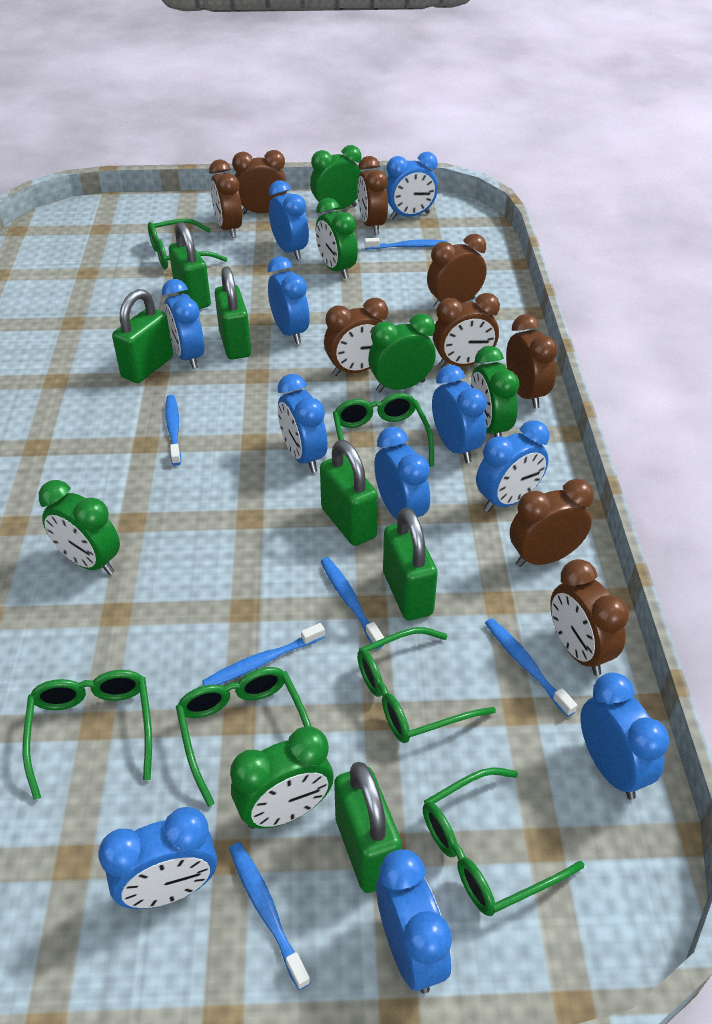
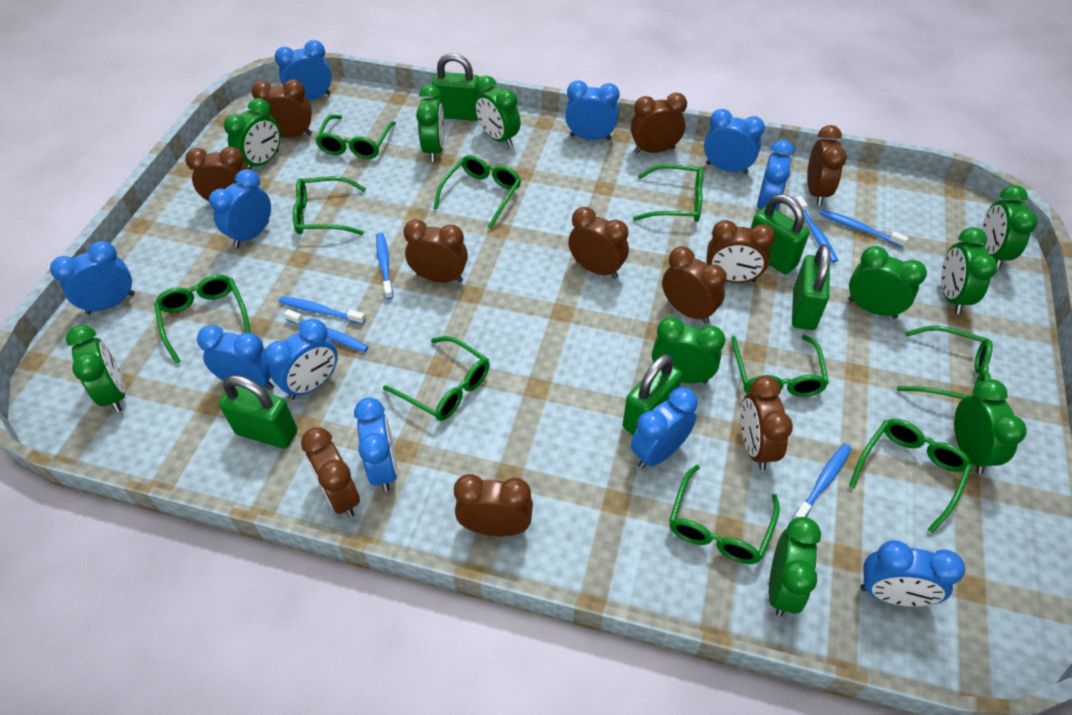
brown clock: 9 -> 11
green clock: 6 -> 10
green glasses: 6 -> 10
green padlock: 6 -> 5

